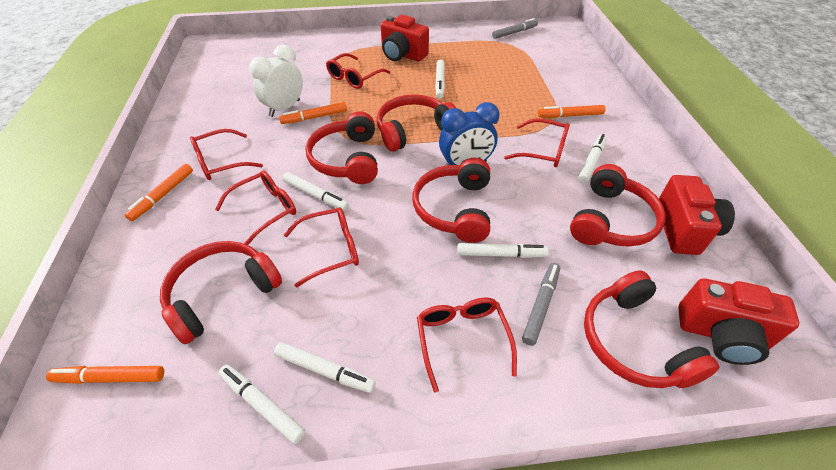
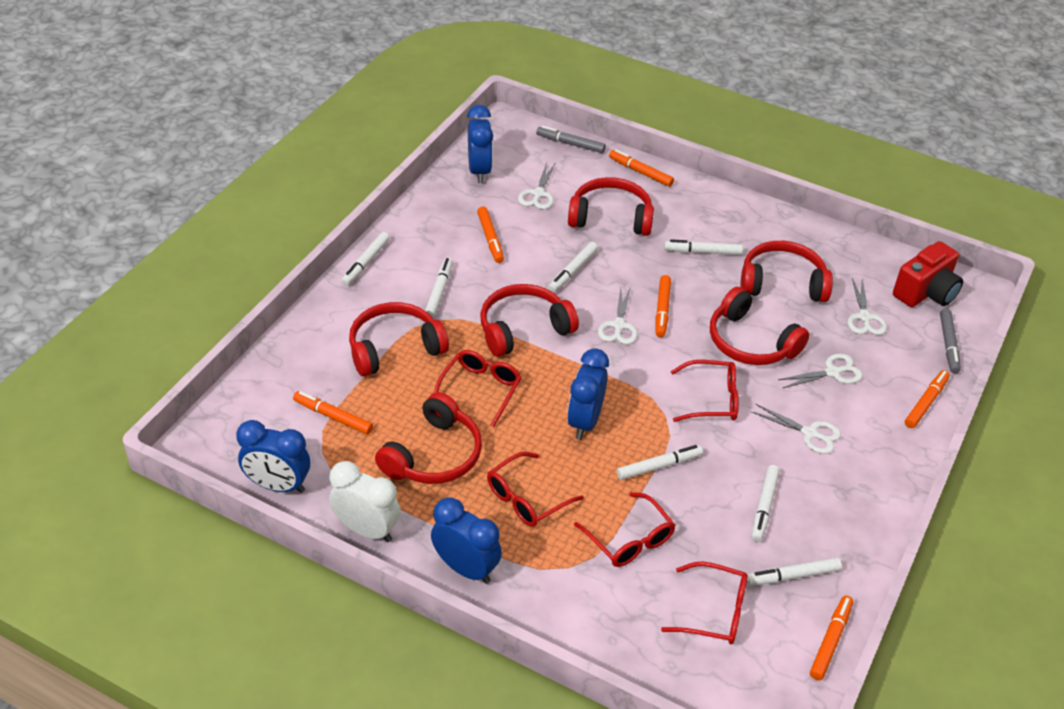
blue clock: 1 -> 4
orange marker: 4 -> 6
red camera: 3 -> 1
red glasses: 6 -> 5
white marker: 6 -> 7
white scissors: 0 -> 5

